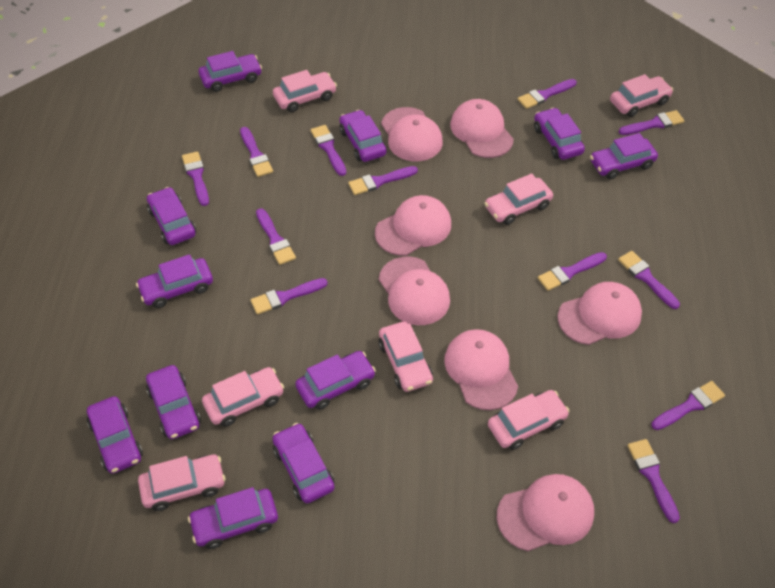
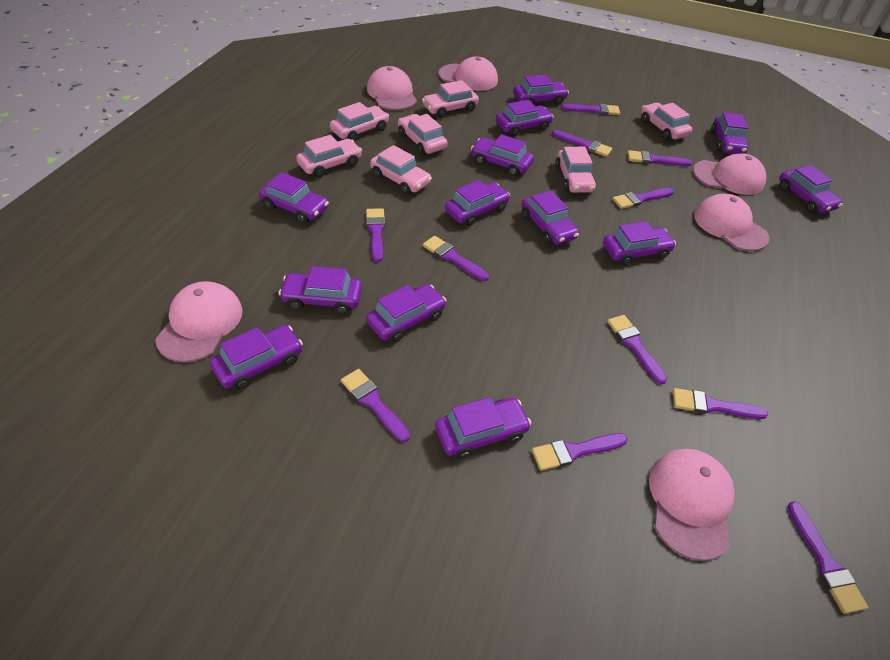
pink cap: 7 -> 6
purple brush: 12 -> 11
purple car: 11 -> 13

